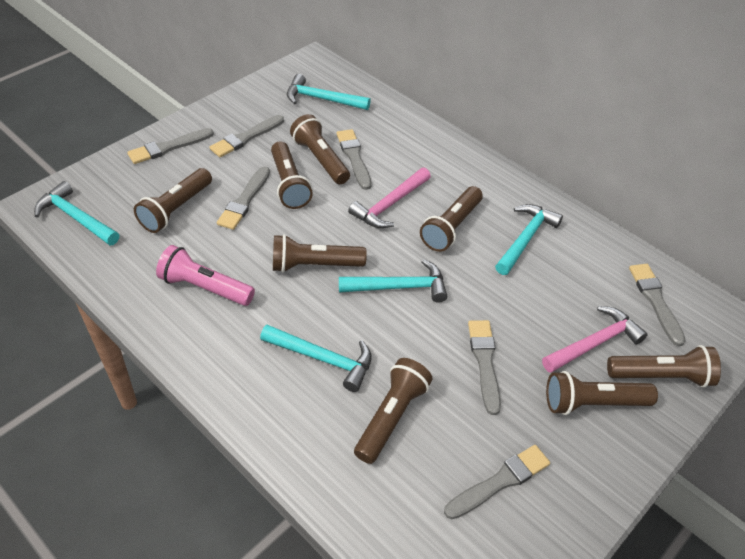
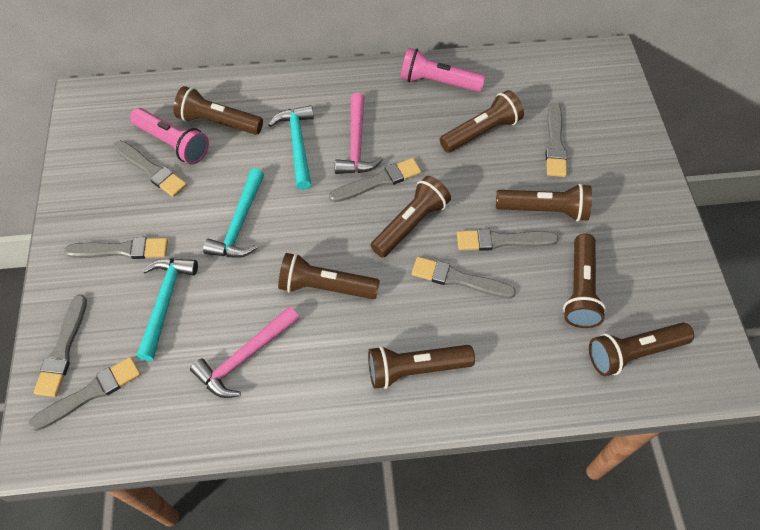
grey brush: 7 -> 8
pink flashlight: 1 -> 2
turquoise hammer: 5 -> 3

